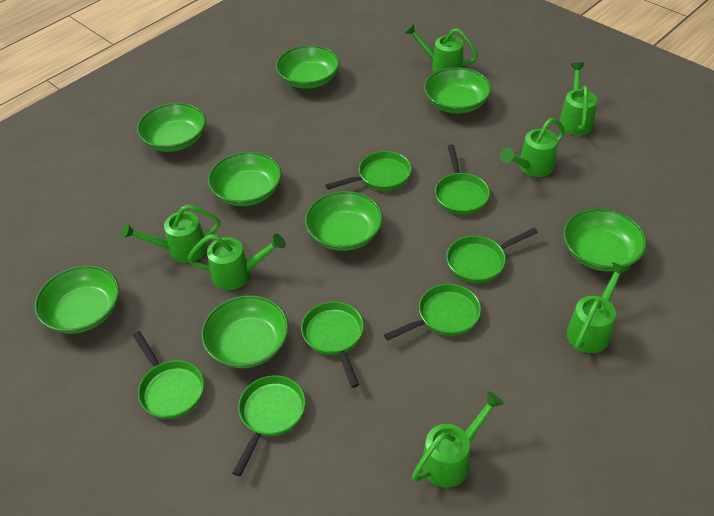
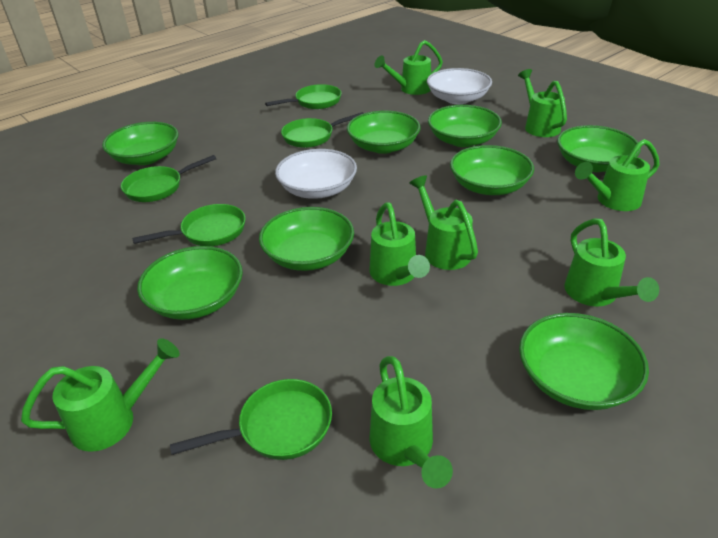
green pan: 7 -> 5
green watering can: 7 -> 8
white bowl: 0 -> 2

